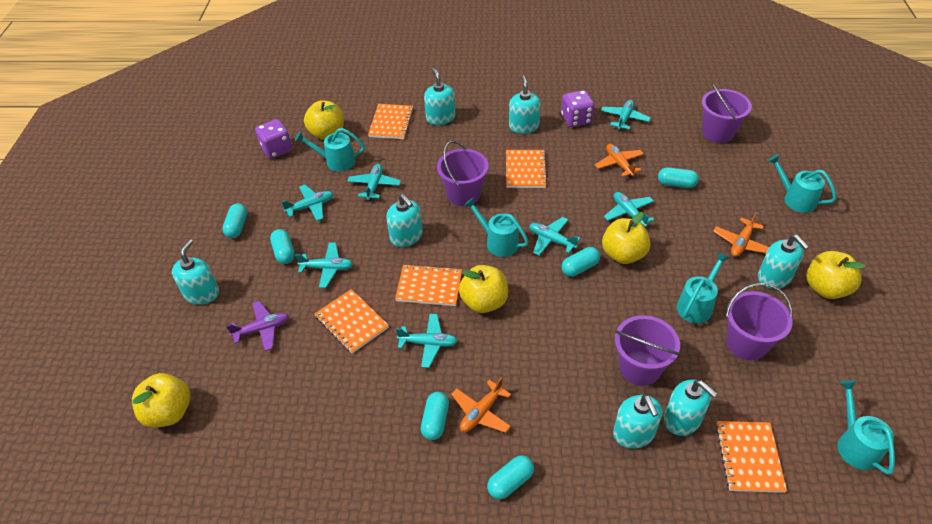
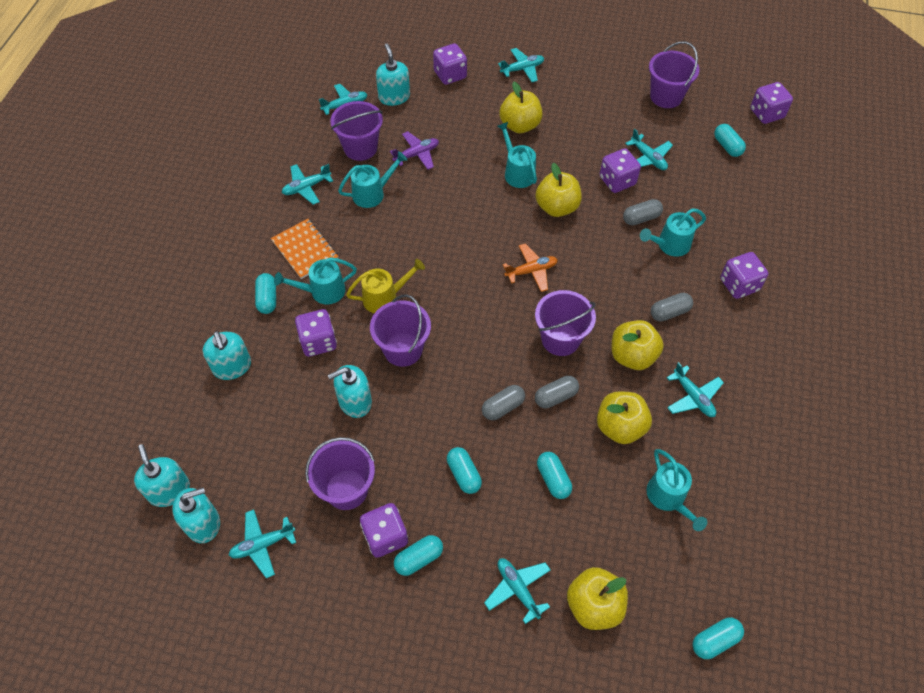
grey capsule: 0 -> 4
orange notebook: 5 -> 1
orange plane: 3 -> 1
purple bucket: 4 -> 5
purple dice: 2 -> 6
turquoise soap dispenser: 7 -> 5
yellow watering can: 0 -> 1

